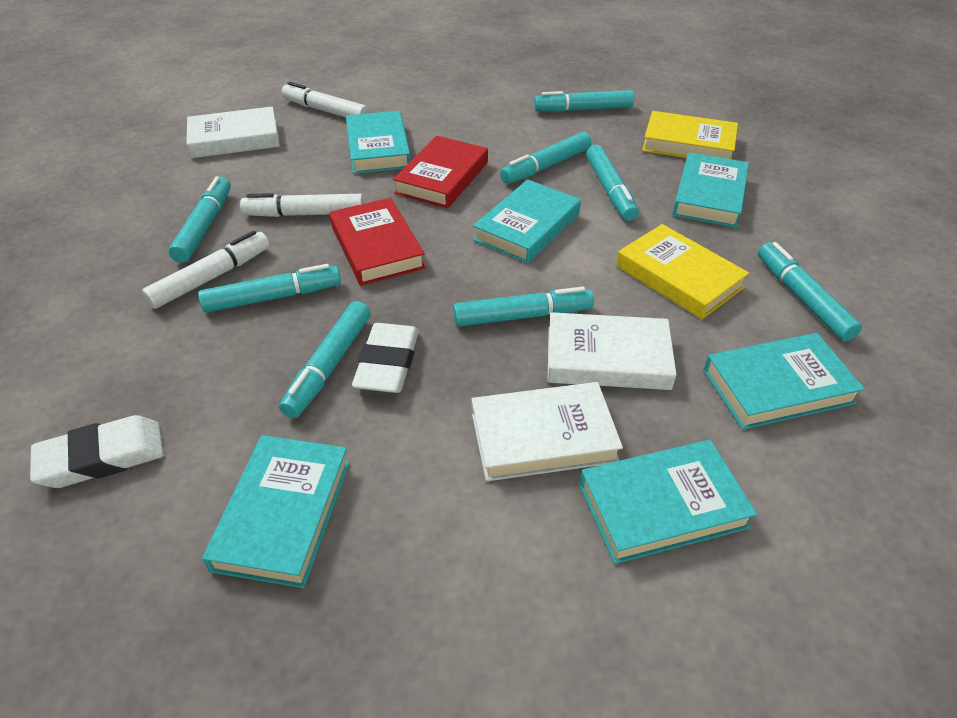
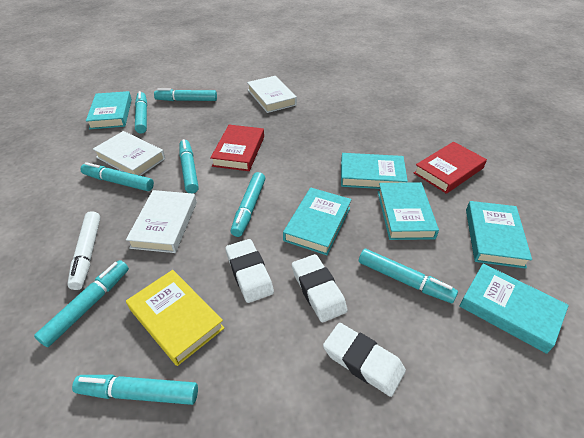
white eraser: 2 -> 3
white marker: 3 -> 1
yellow book: 2 -> 1

